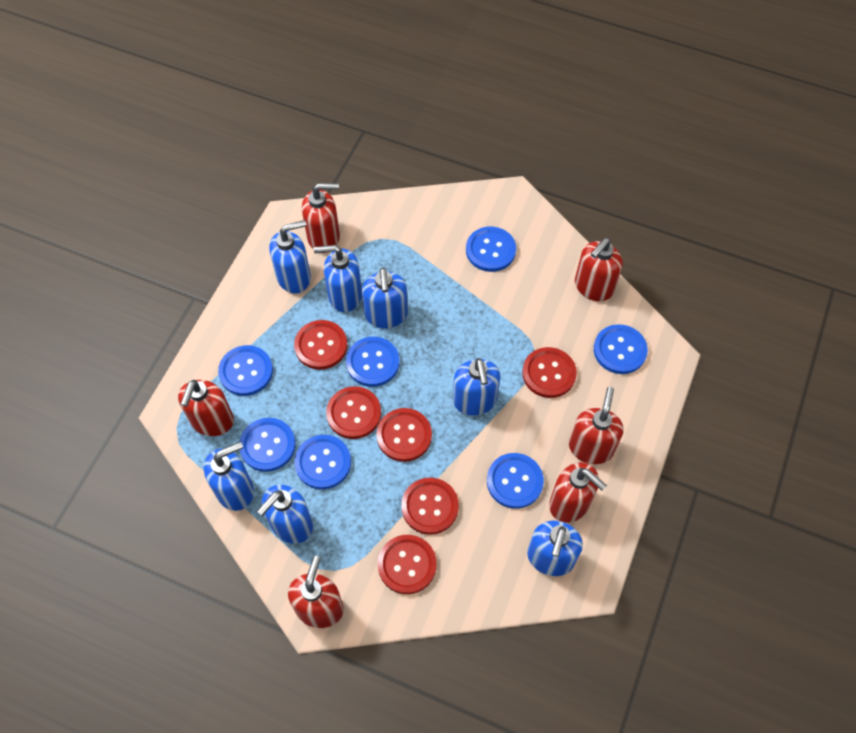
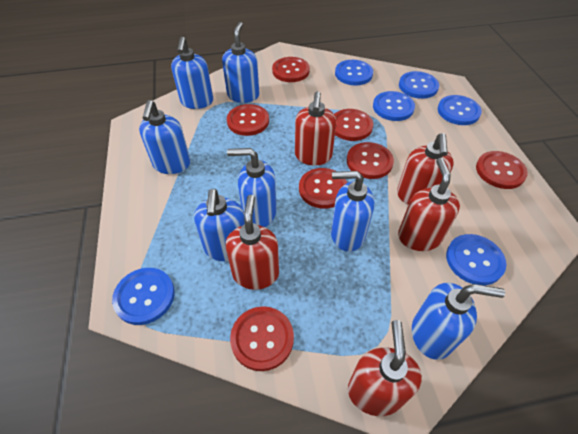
blue button: 7 -> 6
red button: 6 -> 7
red soap dispenser: 6 -> 5

